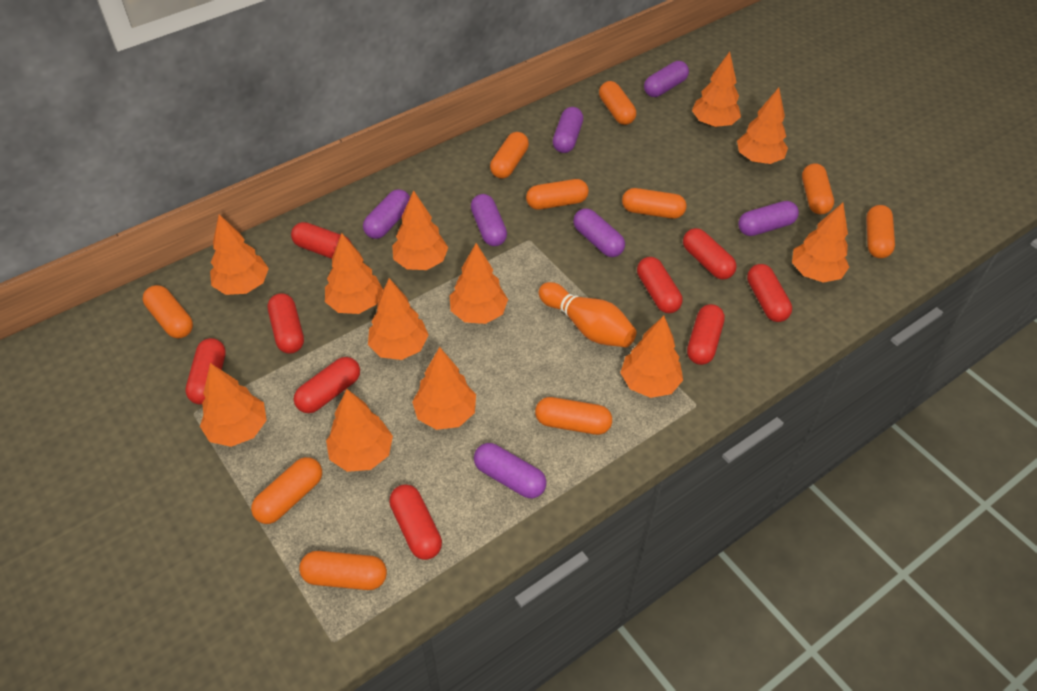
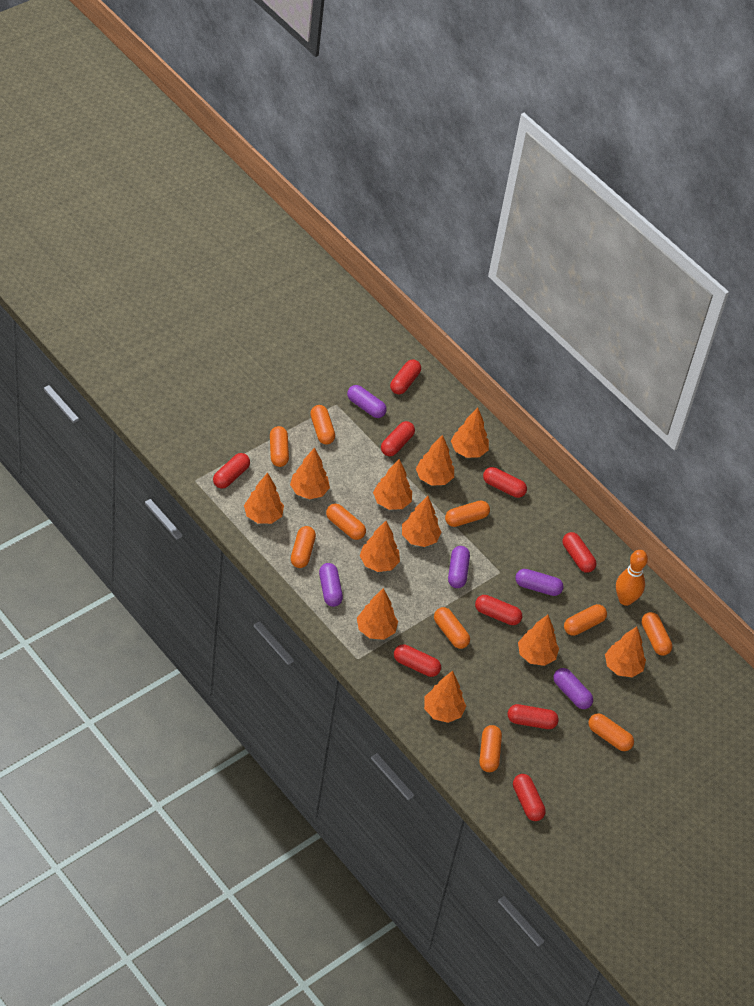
orange tree: 12 -> 11
purple capsule: 7 -> 5

